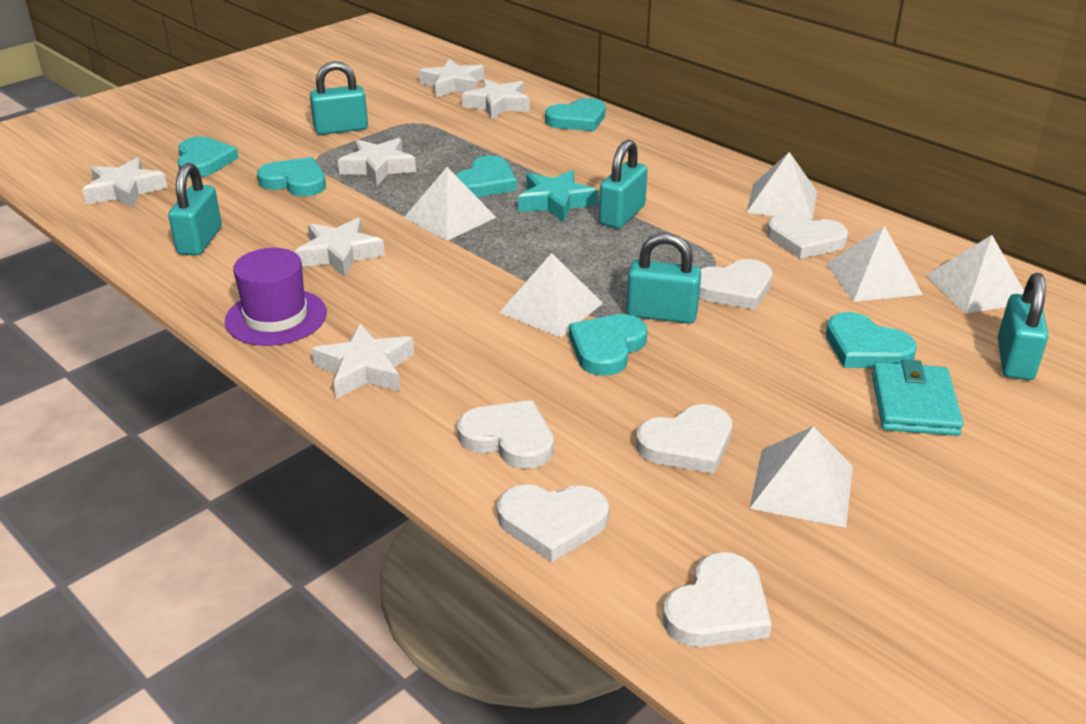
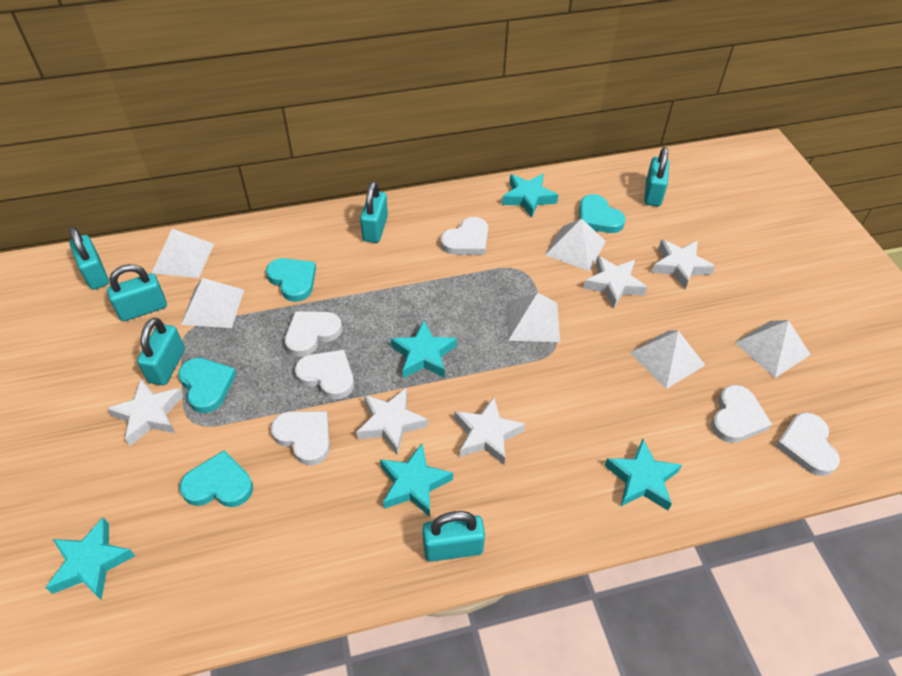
purple hat: 1 -> 0
turquoise heart: 6 -> 4
turquoise padlock: 5 -> 6
turquoise star: 1 -> 5
turquoise wallet: 1 -> 0
white star: 6 -> 5

